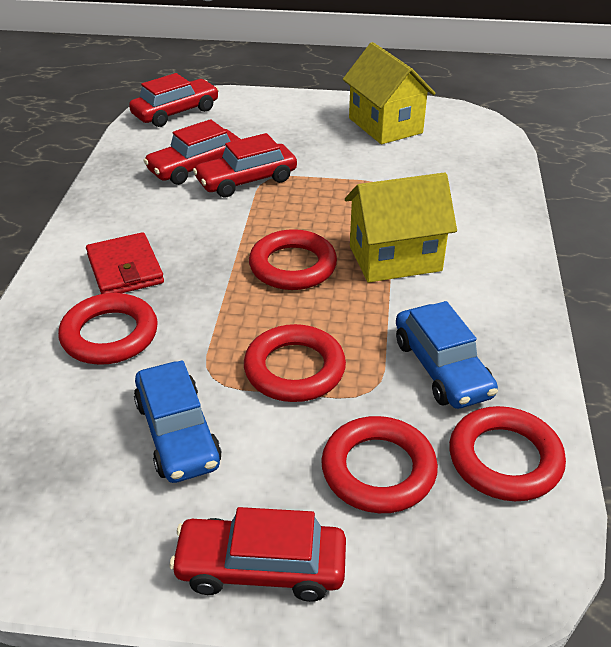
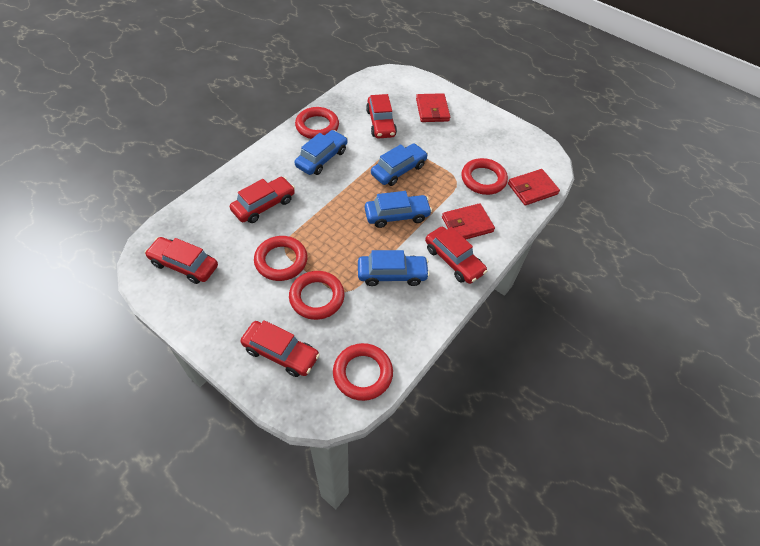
blue car: 2 -> 4
red car: 4 -> 5
red wallet: 1 -> 3
yellow house: 2 -> 0

